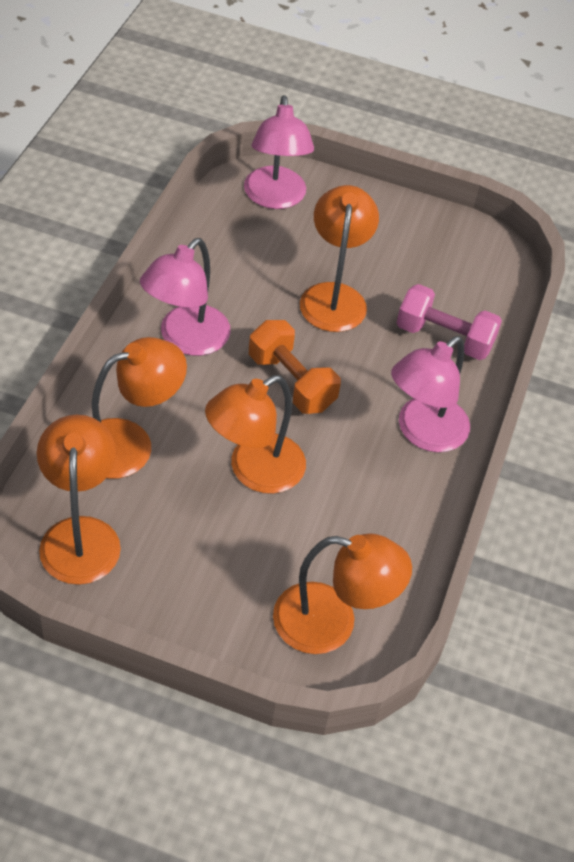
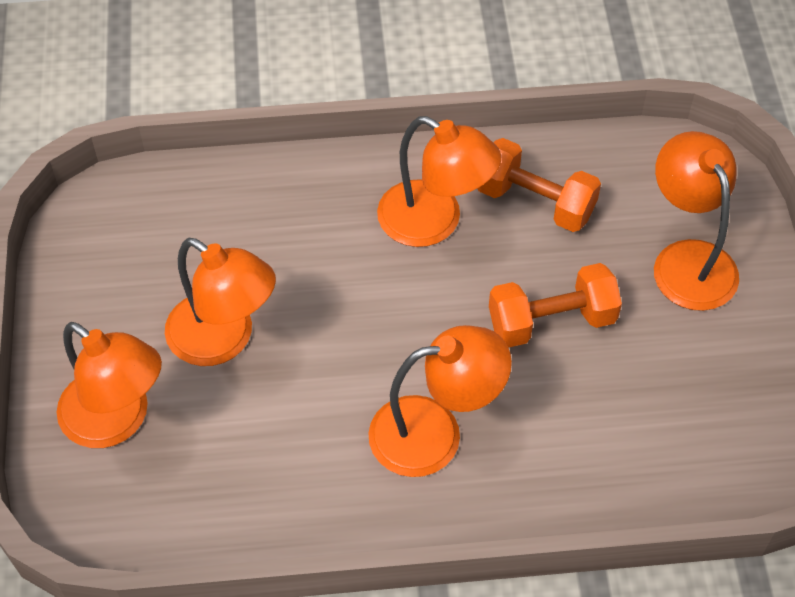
orange dumbbell: 1 -> 2
pink dumbbell: 1 -> 0
pink lamp: 3 -> 0

